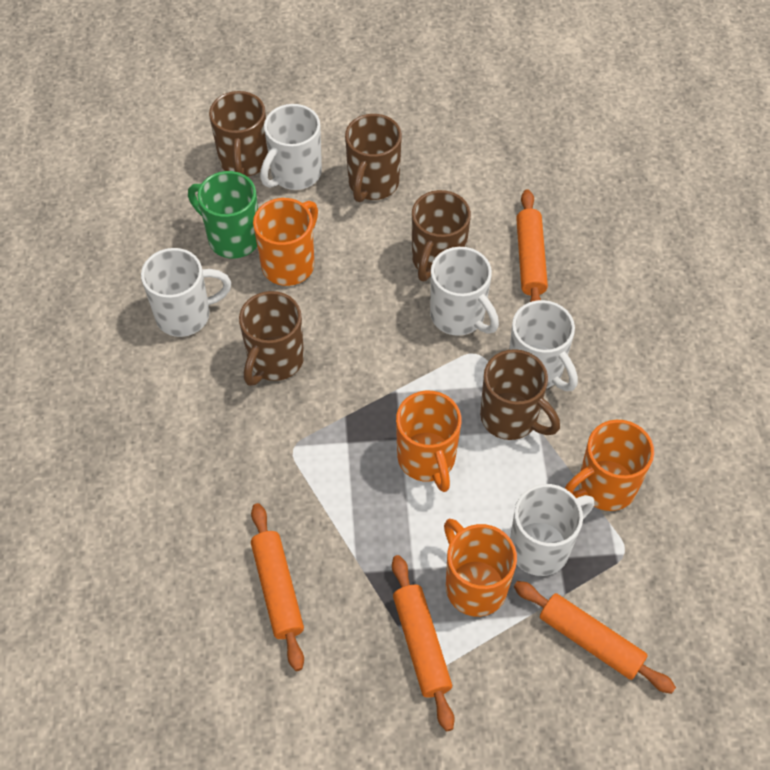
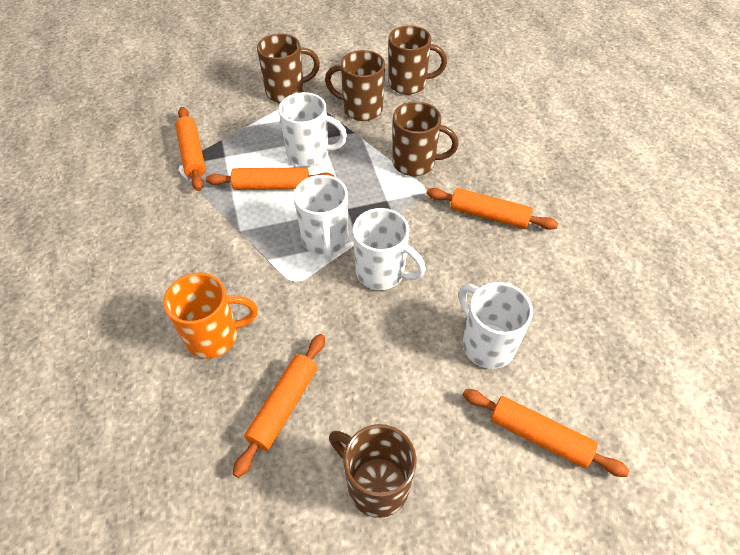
green mug: 1 -> 0
orange mug: 4 -> 1
orange rolling pin: 4 -> 5
white mug: 5 -> 4

